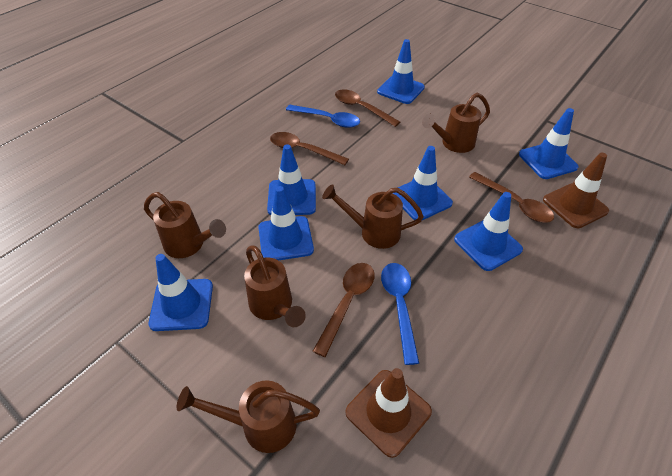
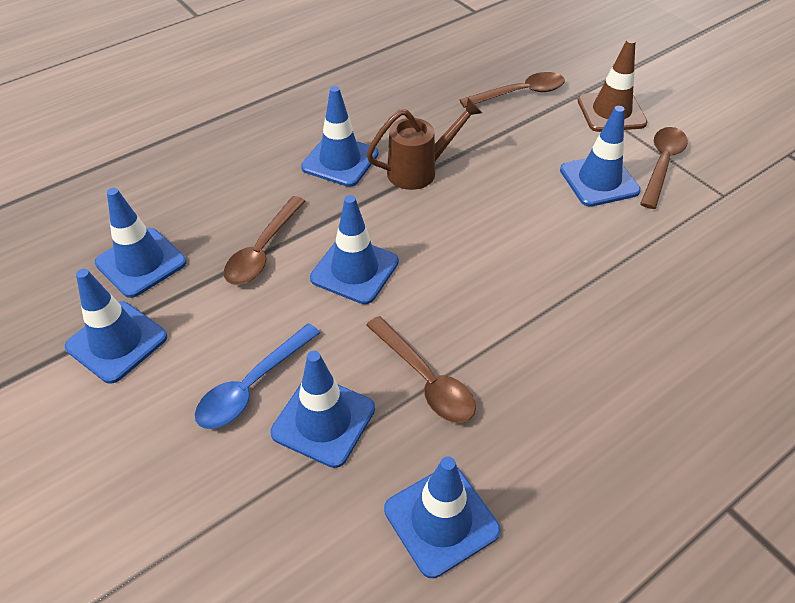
blue spoon: 2 -> 1
brown traffic cone: 2 -> 1
brown watering can: 5 -> 1

